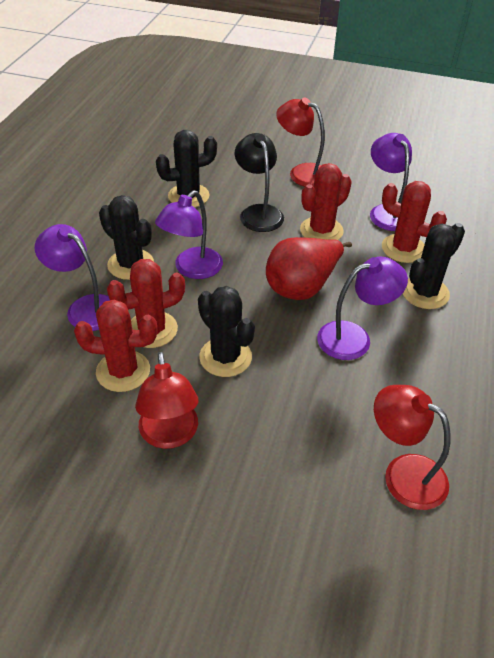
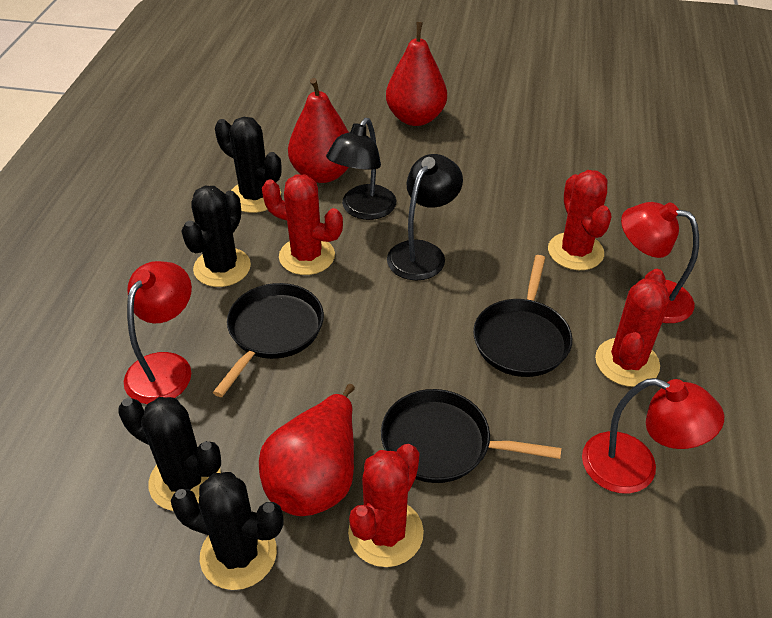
black lamp: 1 -> 2
black pan: 0 -> 3
purple lamp: 4 -> 0
red pear: 1 -> 3

